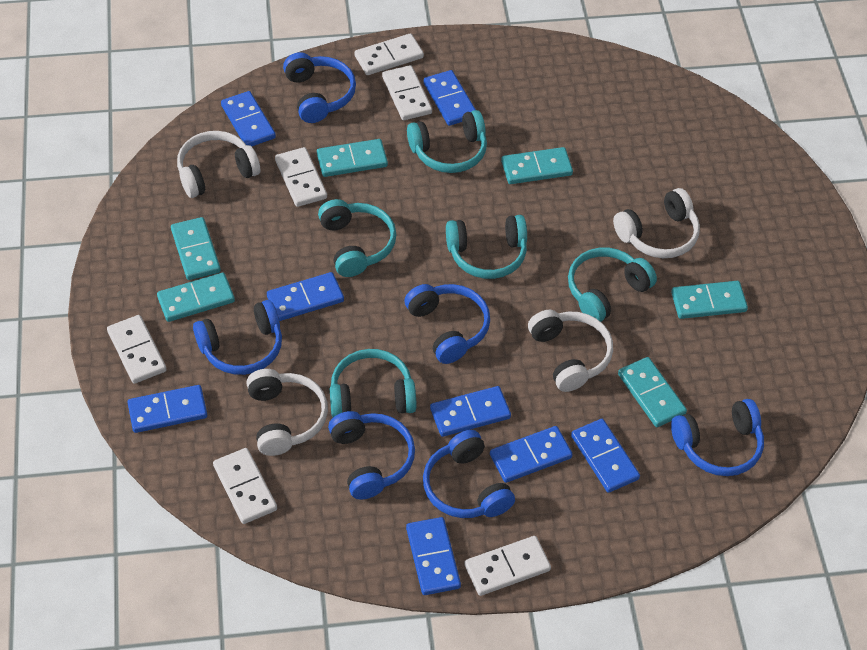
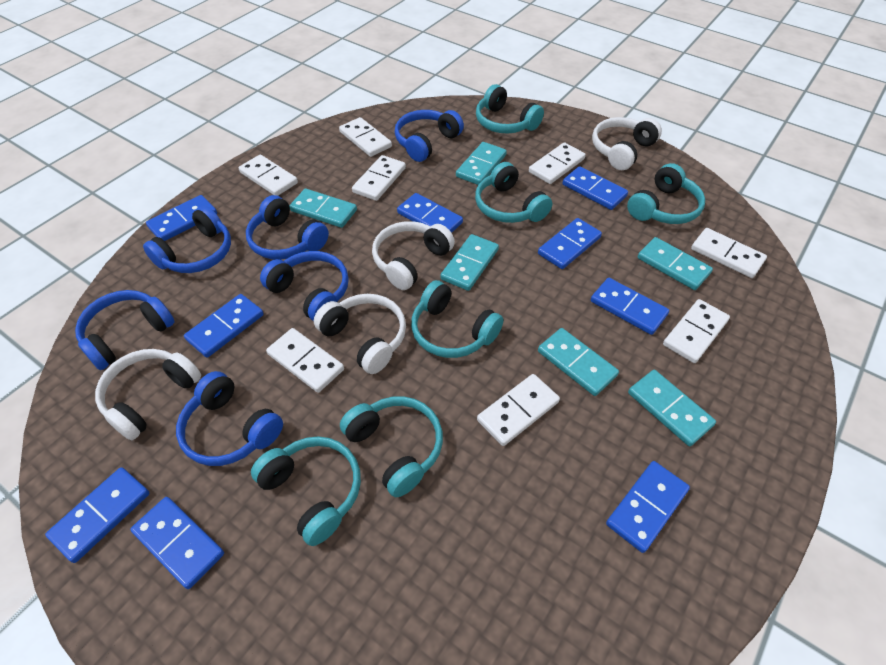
blue domino: 8 -> 9
turquoise headphones: 5 -> 6
white domino: 6 -> 8

